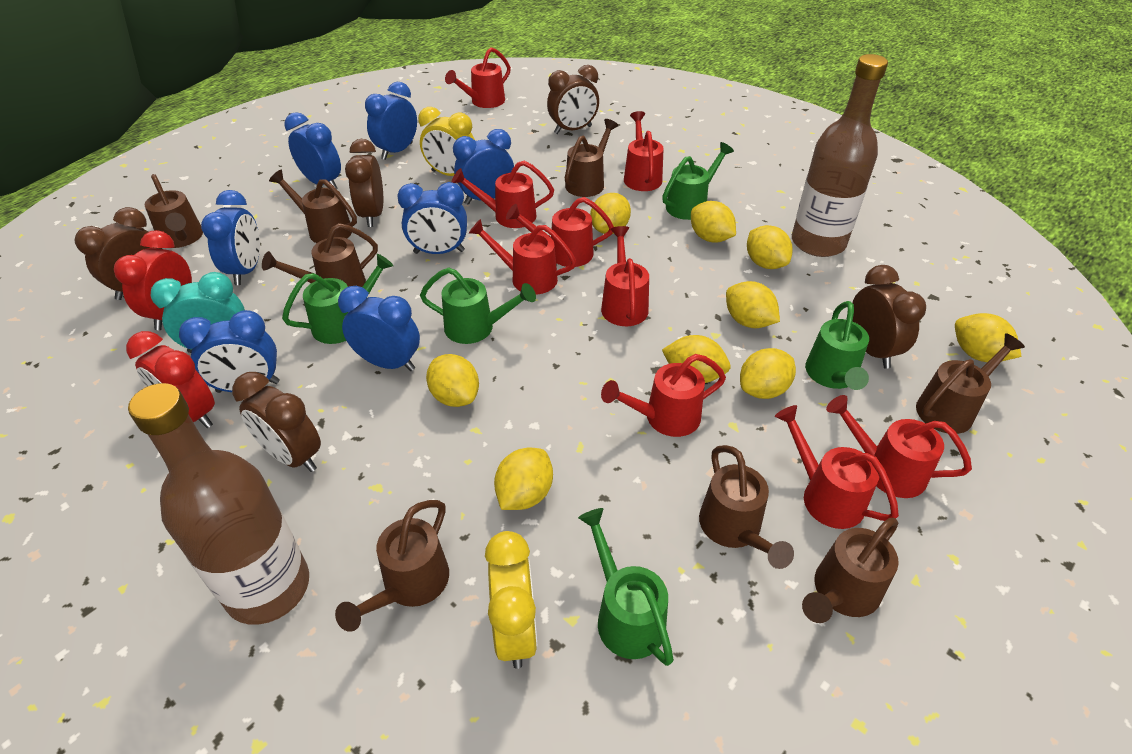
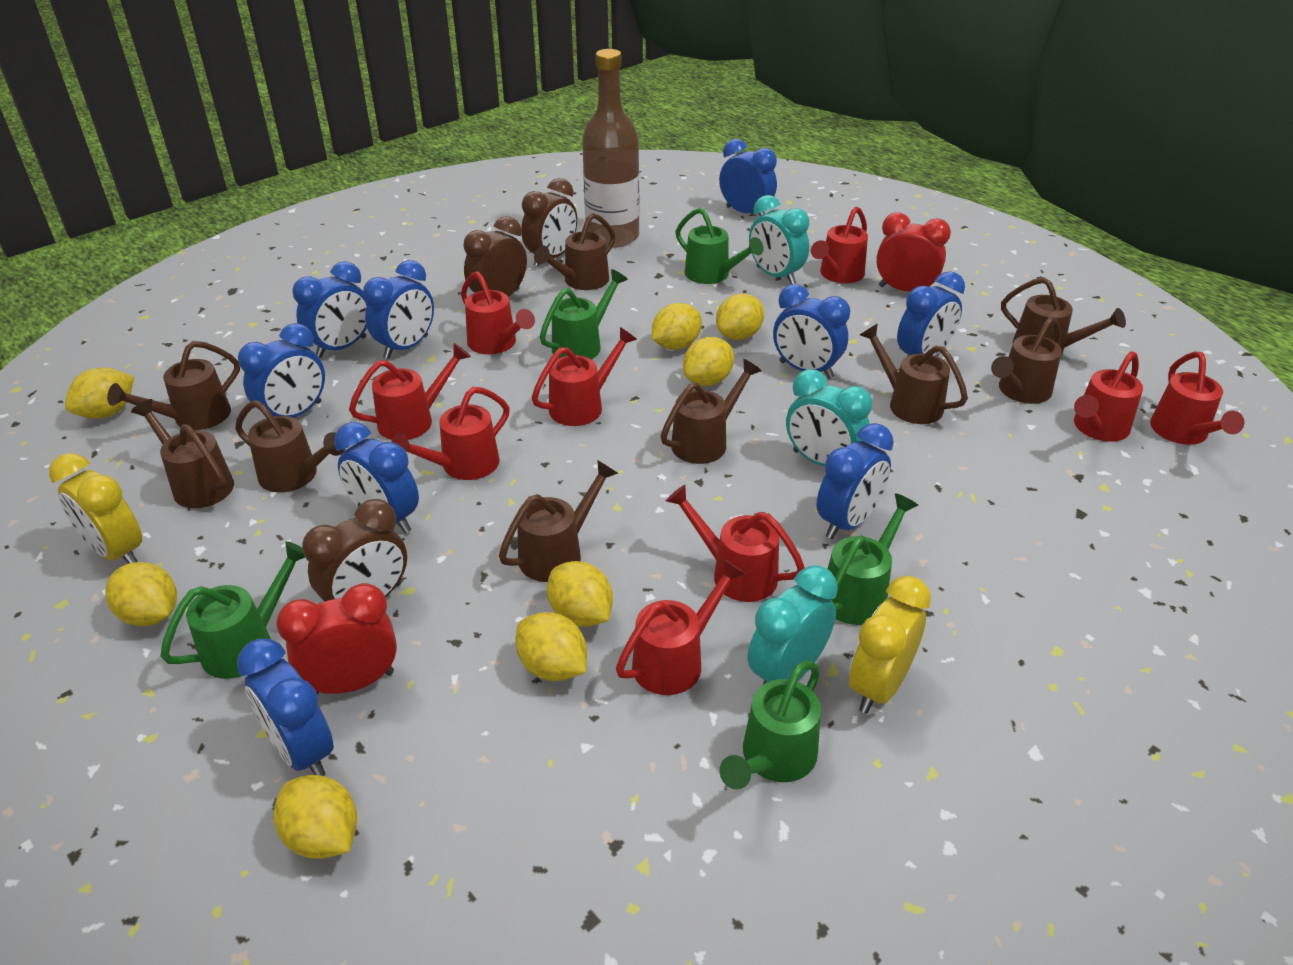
blue clock: 7 -> 9
brown bottle: 2 -> 1
brown clock: 5 -> 3
brown watering can: 8 -> 9
turquoise clock: 1 -> 3
yellow lemon: 9 -> 8

